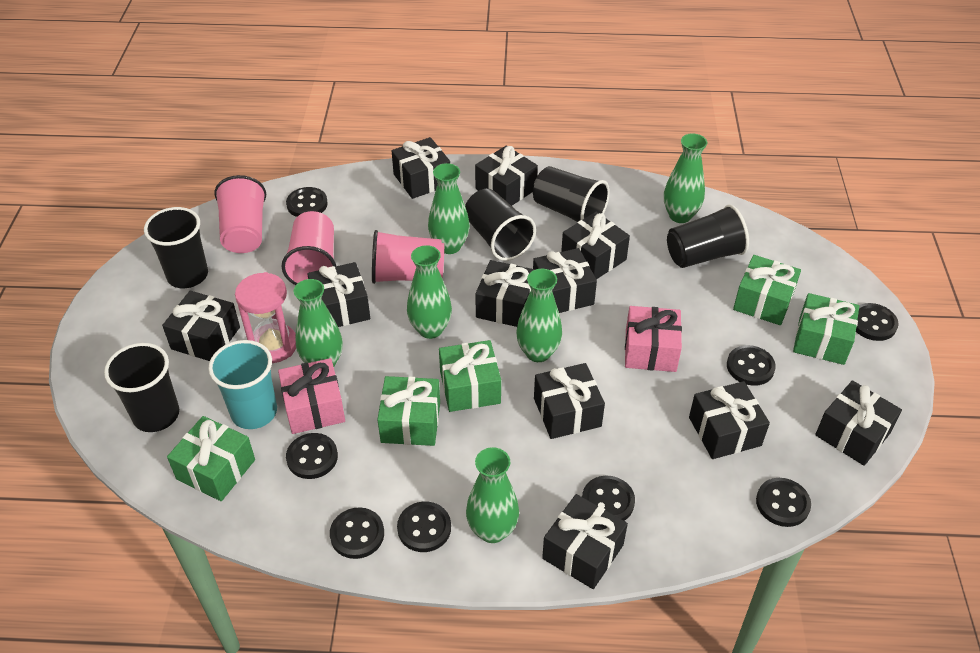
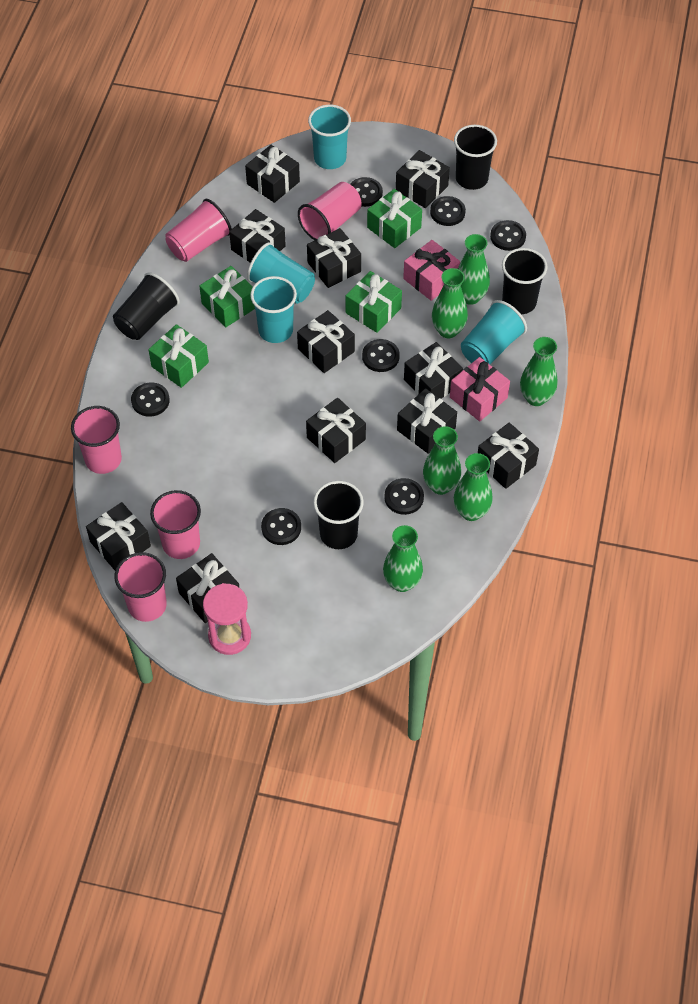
black button: 8 -> 7
black cup: 5 -> 4
green gift: 5 -> 4
pink cup: 3 -> 5
turquoise cup: 1 -> 4

